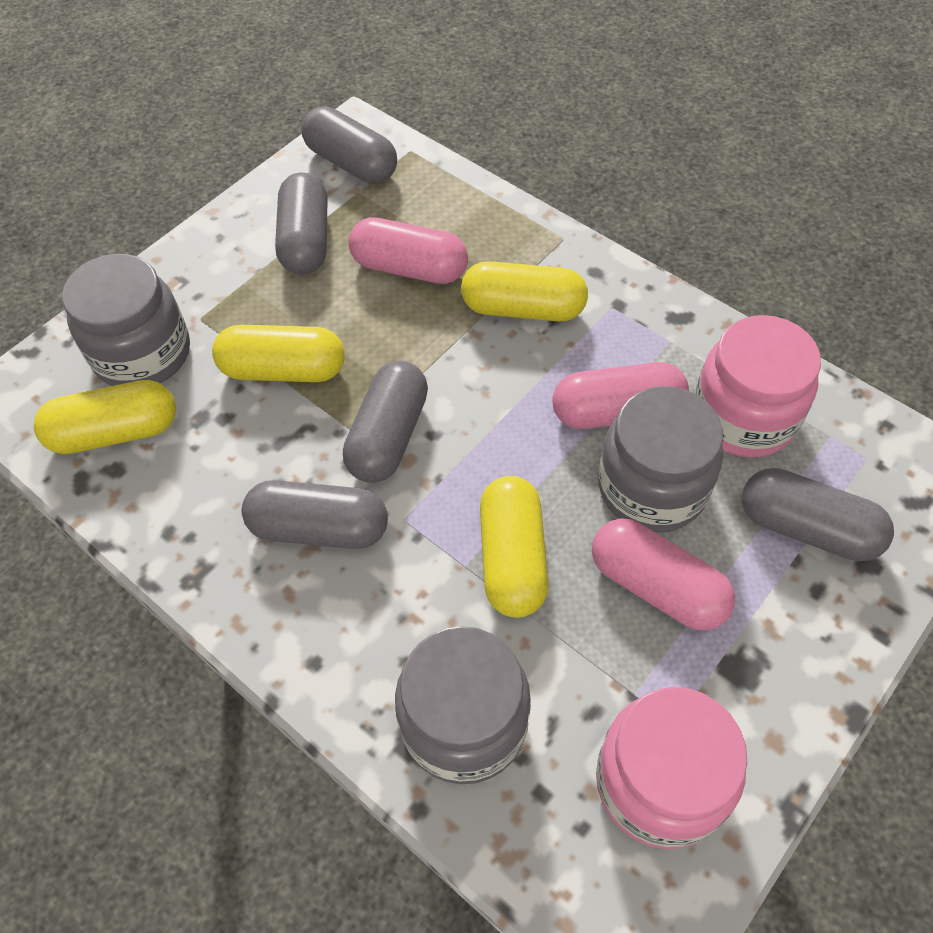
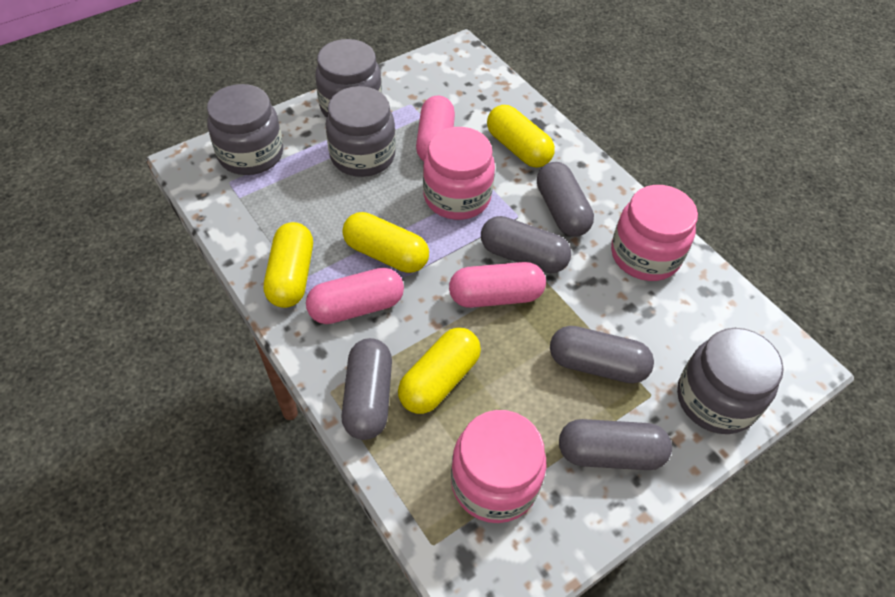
grey jar: 3 -> 4
pink jar: 2 -> 3

